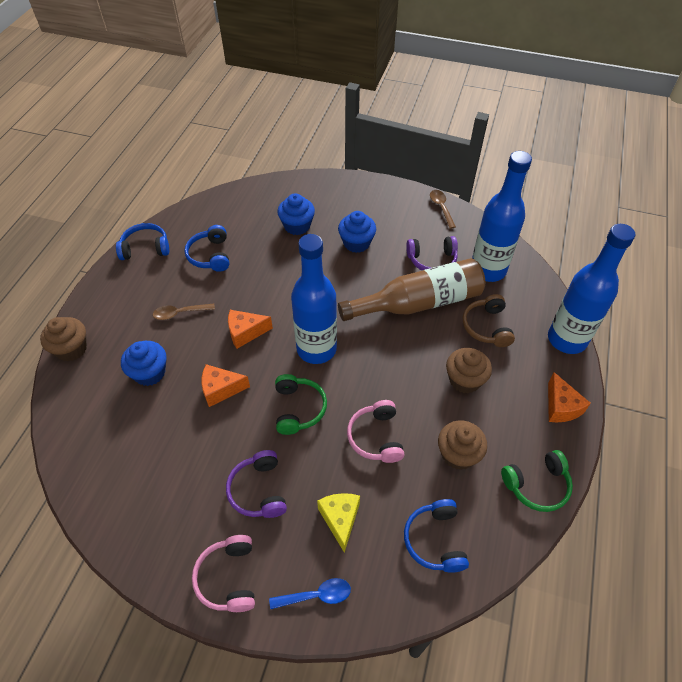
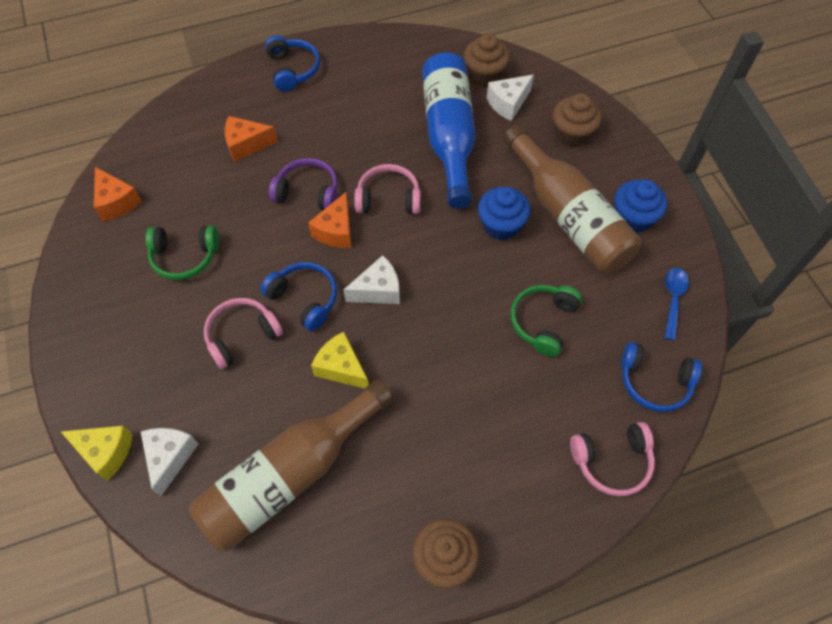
blue bottle: 3 -> 1
blue cupcake: 3 -> 2
brown bottle: 1 -> 2
brown headphones: 1 -> 0
brown spoon: 2 -> 0
pink headphones: 2 -> 3
purple headphones: 2 -> 1
white cheese: 0 -> 3
yellow cheese: 1 -> 2

